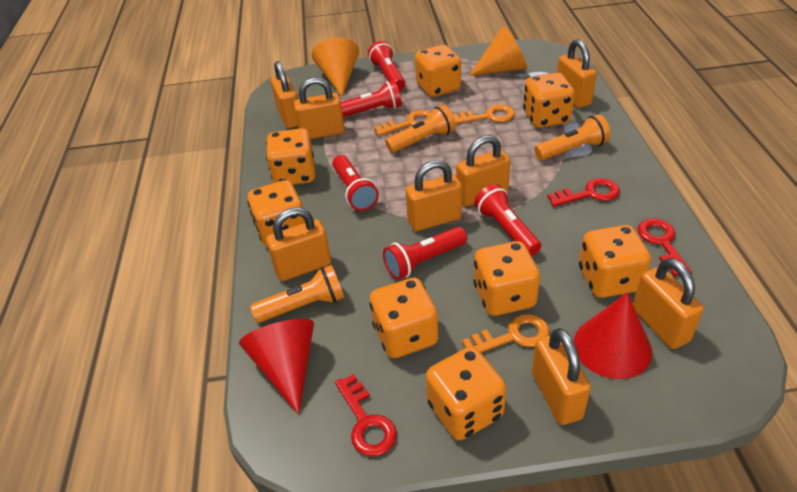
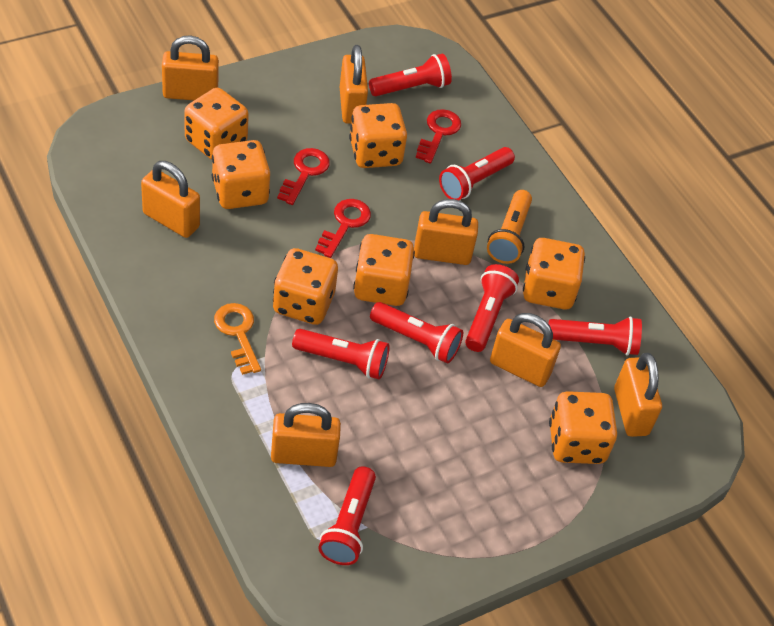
orange cone: 2 -> 0
orange dice: 8 -> 7
orange flashlight: 3 -> 1
orange key: 3 -> 1
orange padlock: 8 -> 7
red cone: 2 -> 0
red flashlight: 5 -> 7

